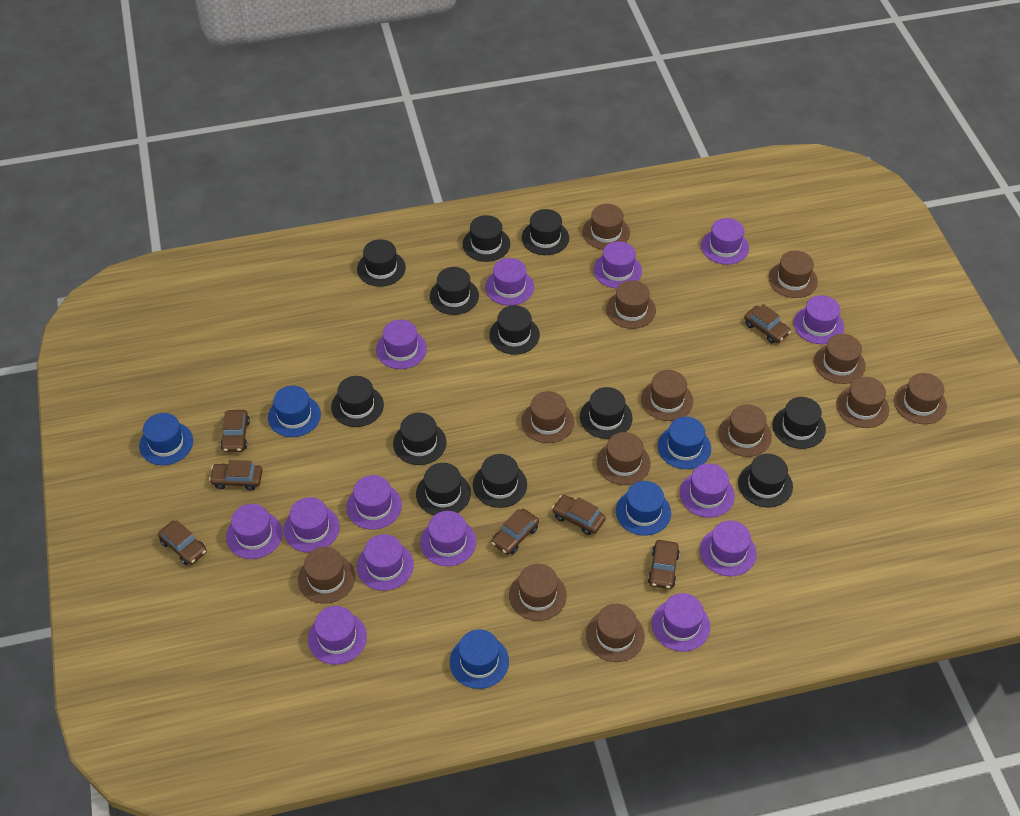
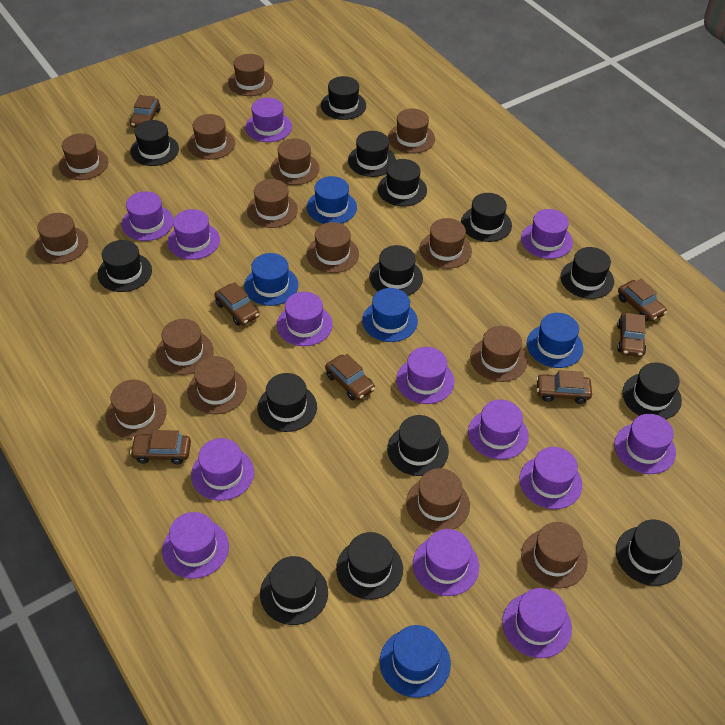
black hat: 12 -> 14
brown hat: 13 -> 15
purple hat: 14 -> 13

